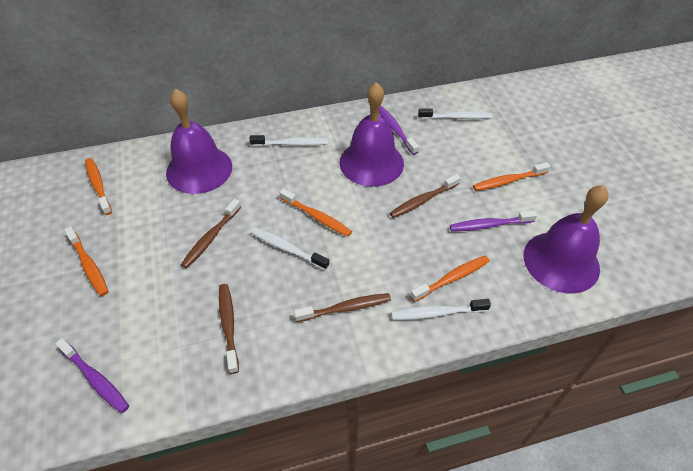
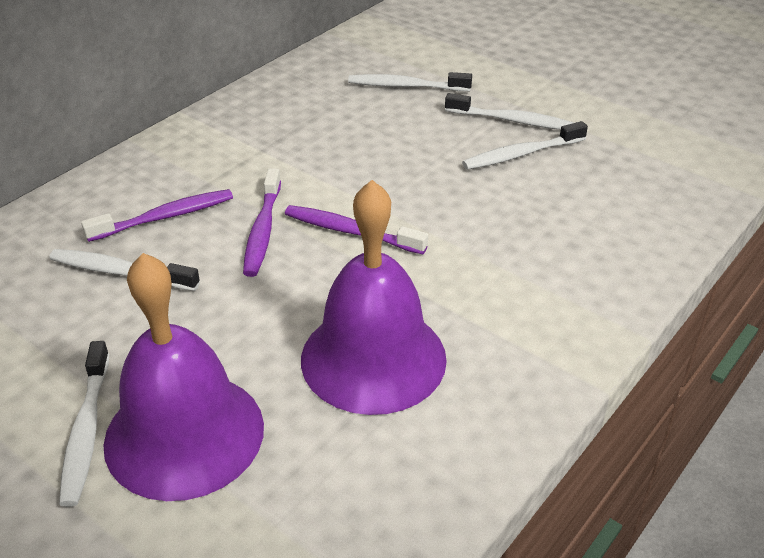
brown toothbrush: 4 -> 0
orange toothbrush: 5 -> 0
purple bell: 3 -> 2
white toothbrush: 4 -> 5

